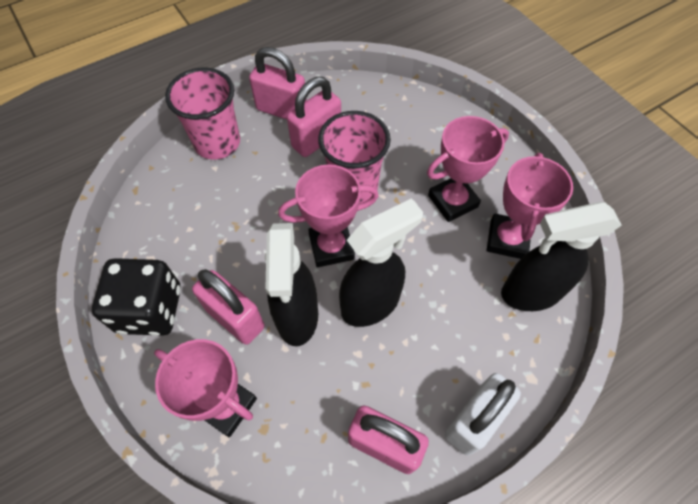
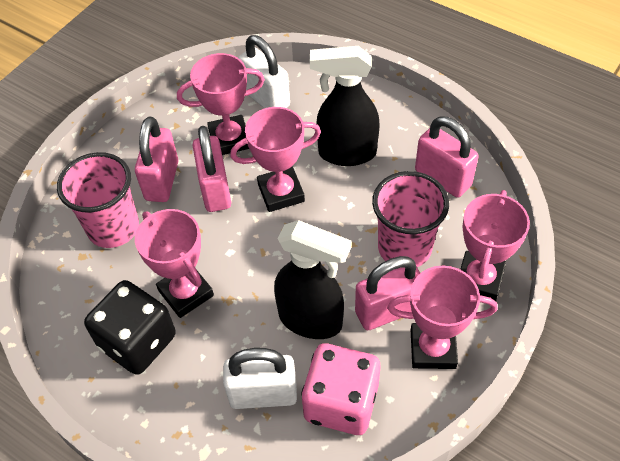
black spray bottle: 3 -> 2
pink dice: 0 -> 1
pink trophy: 4 -> 5
white padlock: 1 -> 2

